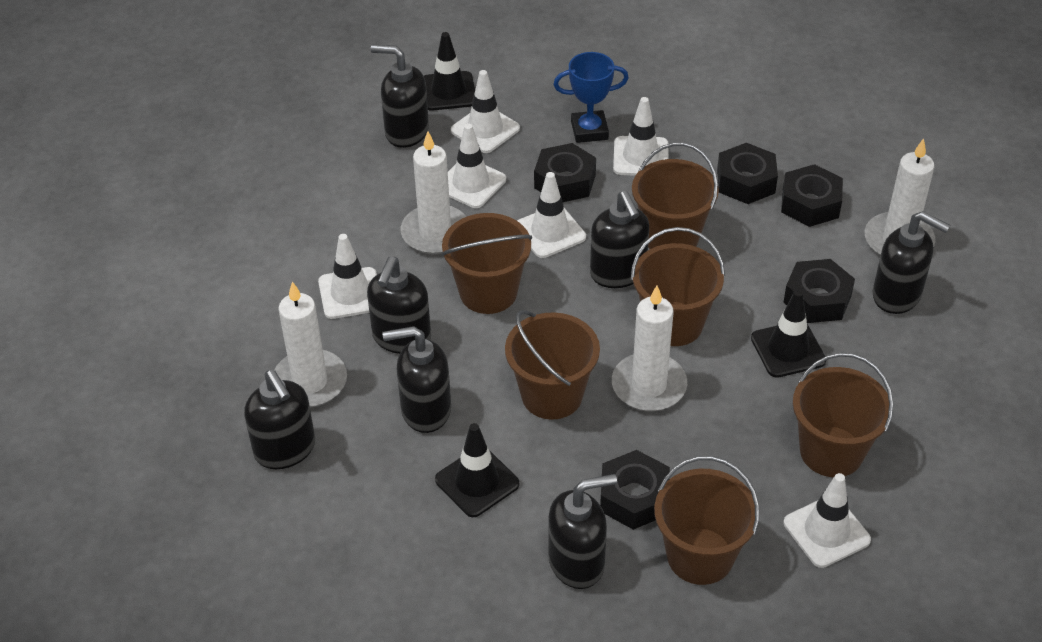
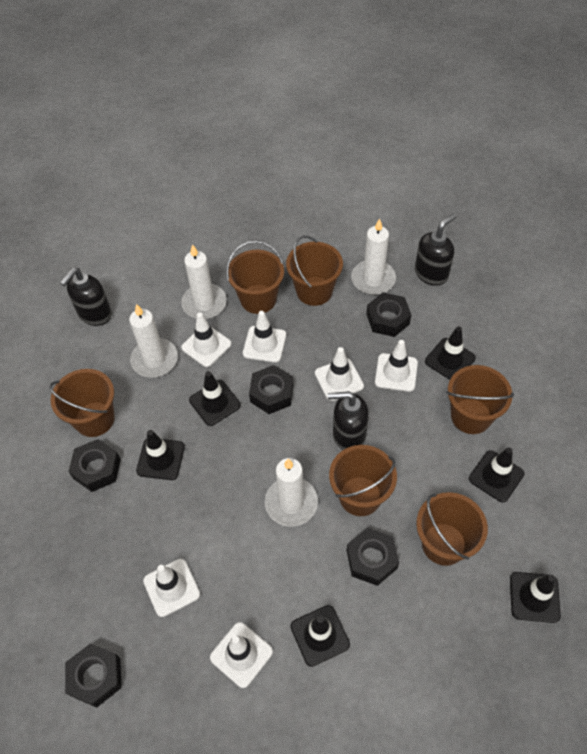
black soap dispenser: 7 -> 3
black traffic cone: 3 -> 6
blue trophy: 1 -> 0

